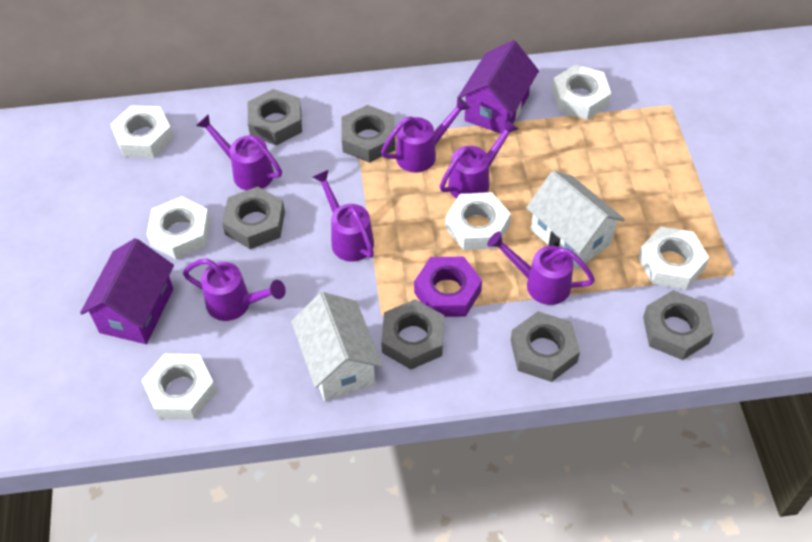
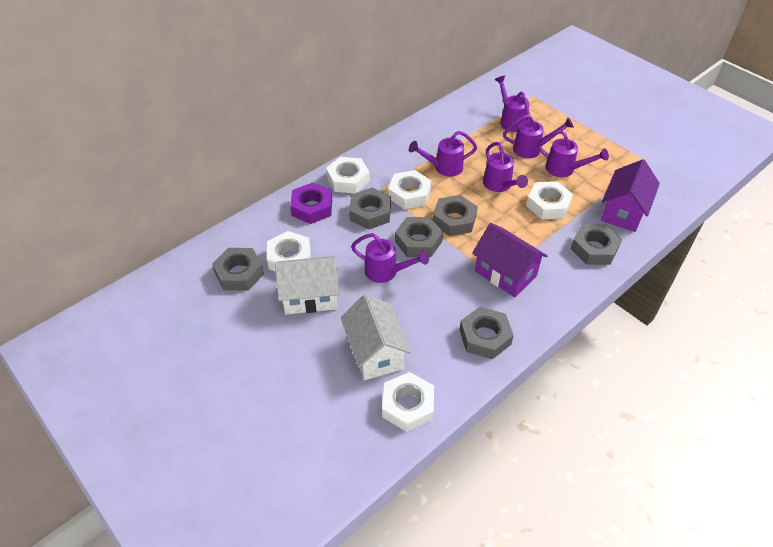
white nut: 6 -> 5

